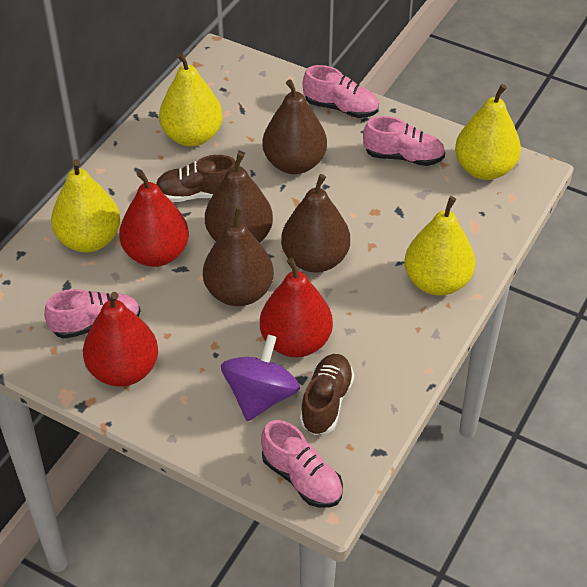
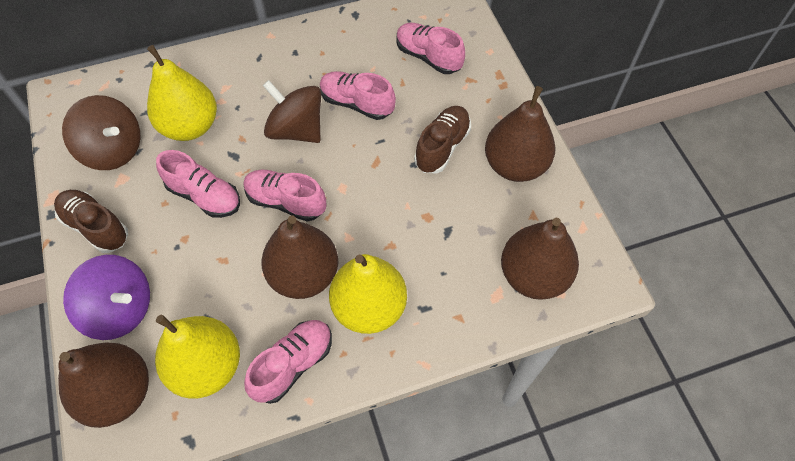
brown spinning top: 0 -> 2
pink shoe: 4 -> 5
red pear: 3 -> 0
yellow pear: 4 -> 3

